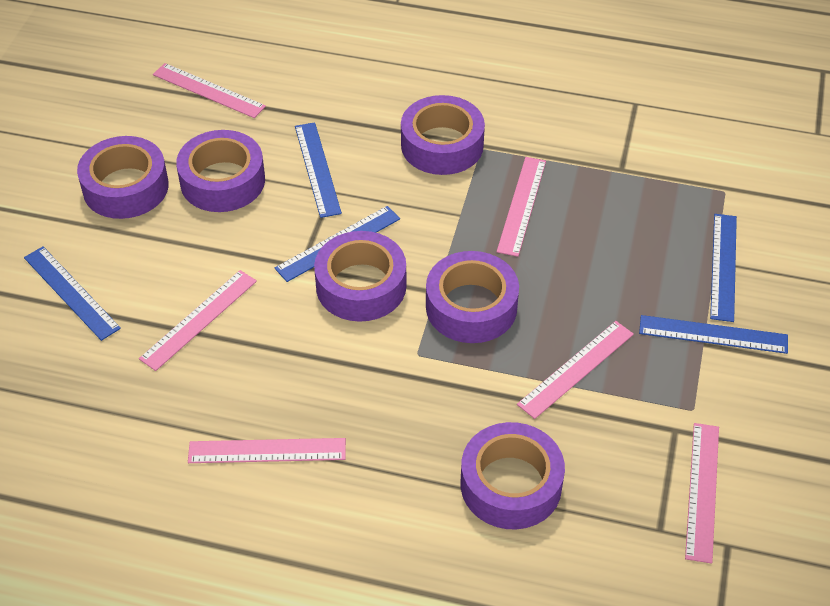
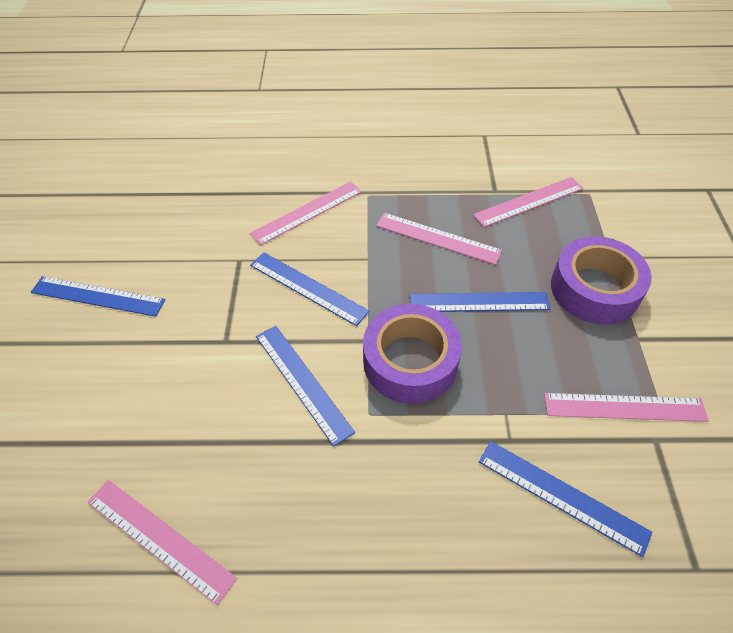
pink ruler: 6 -> 5
purple tape: 6 -> 2

